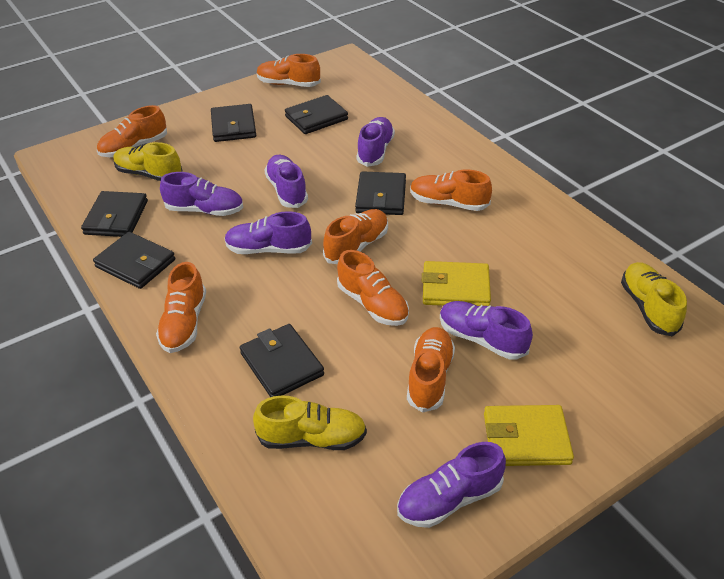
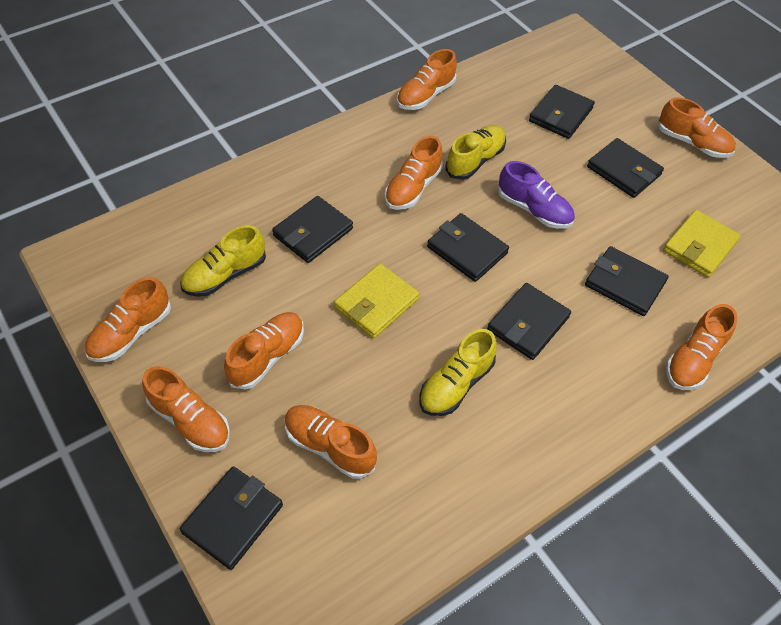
black wallet: 6 -> 7
orange shoe: 7 -> 8
purple shoe: 6 -> 1

